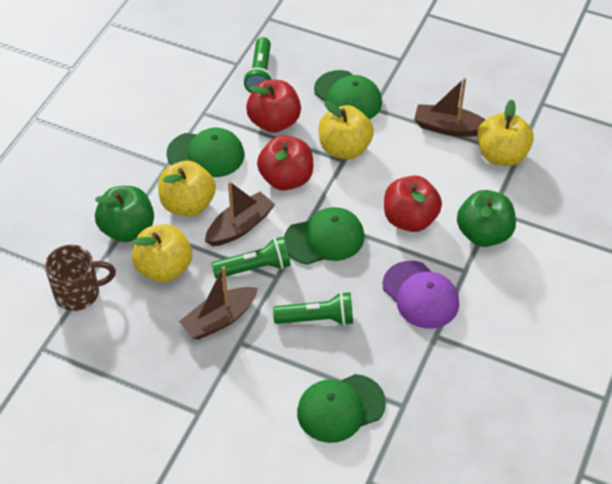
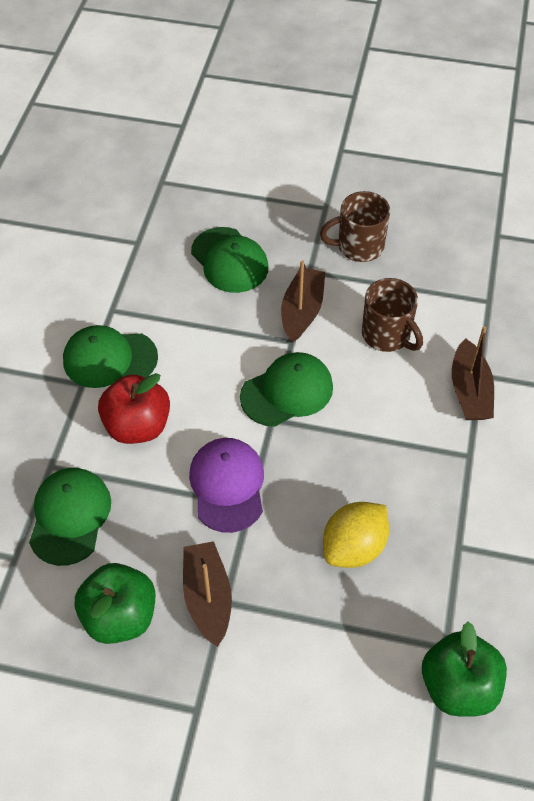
brown mug: 1 -> 2
green flashlight: 3 -> 0
red apple: 3 -> 1
yellow apple: 4 -> 0
yellow lemon: 0 -> 1

